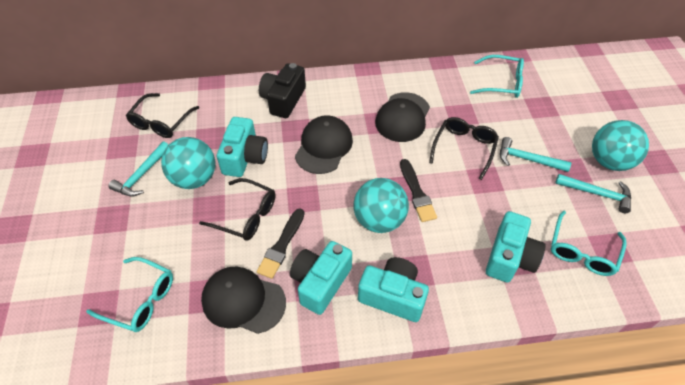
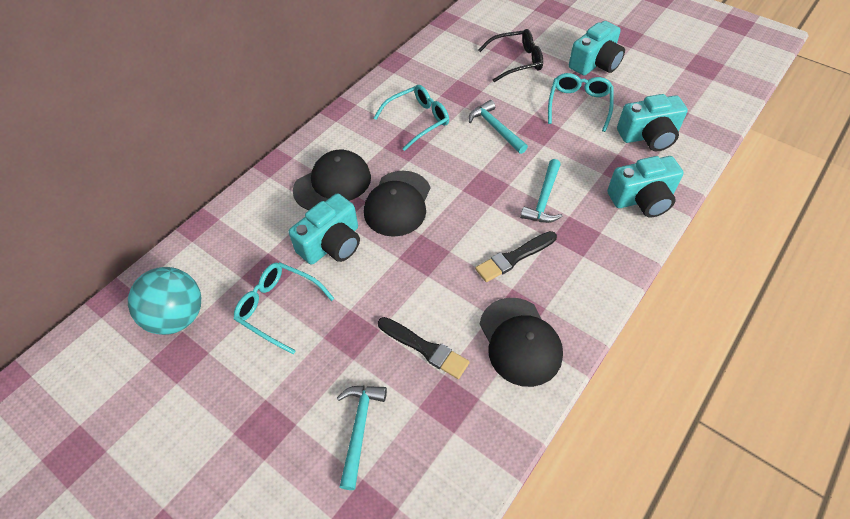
black camera: 1 -> 0
black glasses: 3 -> 1
turquoise ball: 3 -> 1

